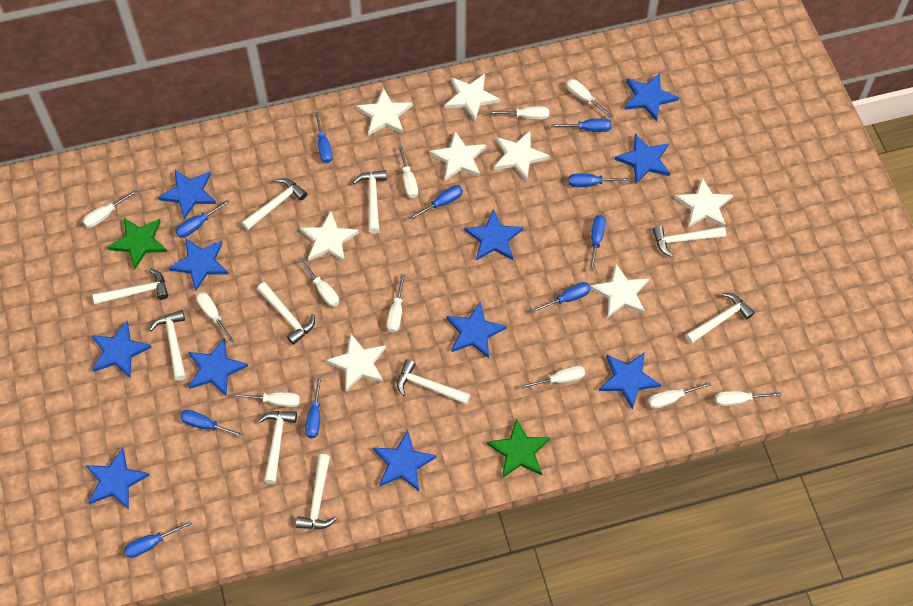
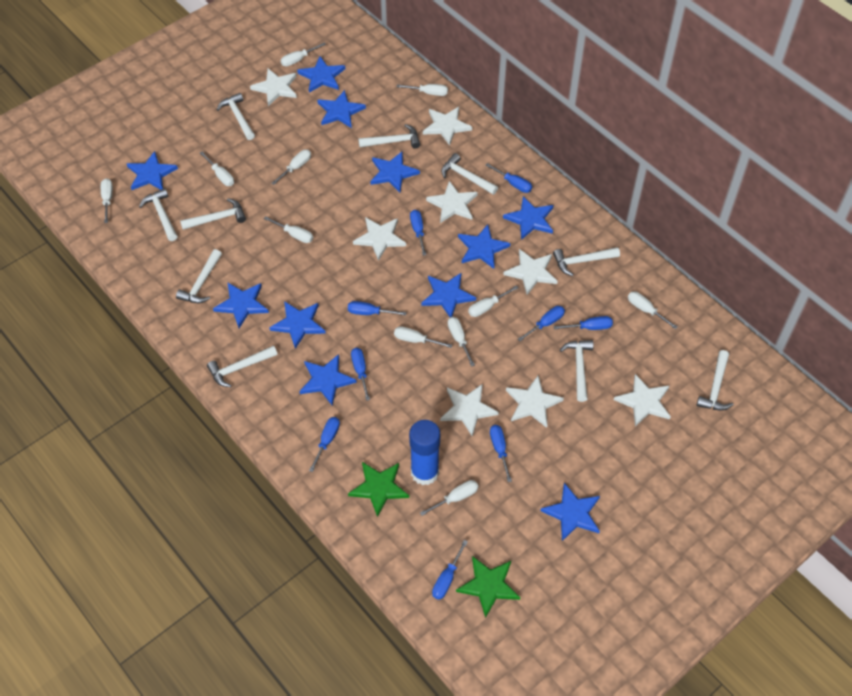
blue glue stick: 0 -> 1
blue screwdriver: 10 -> 9

